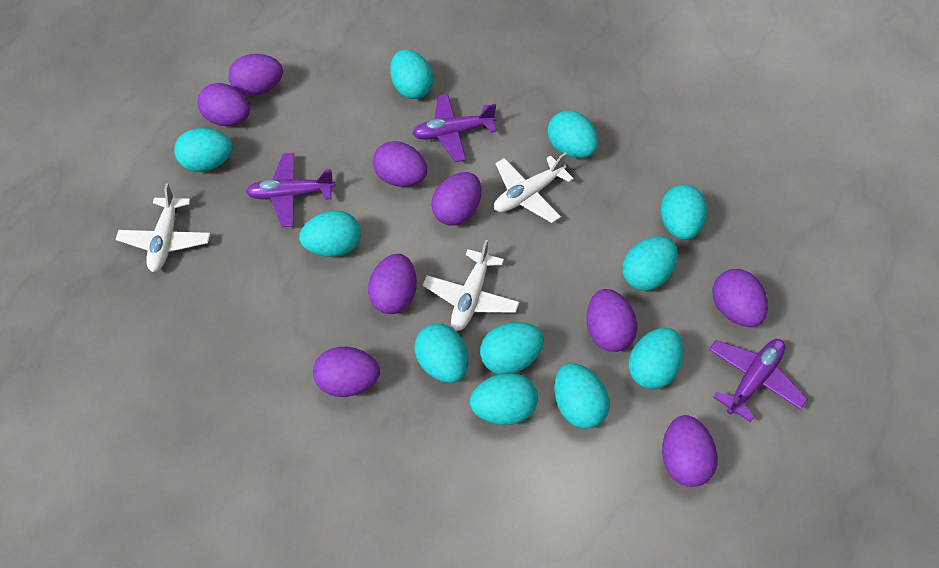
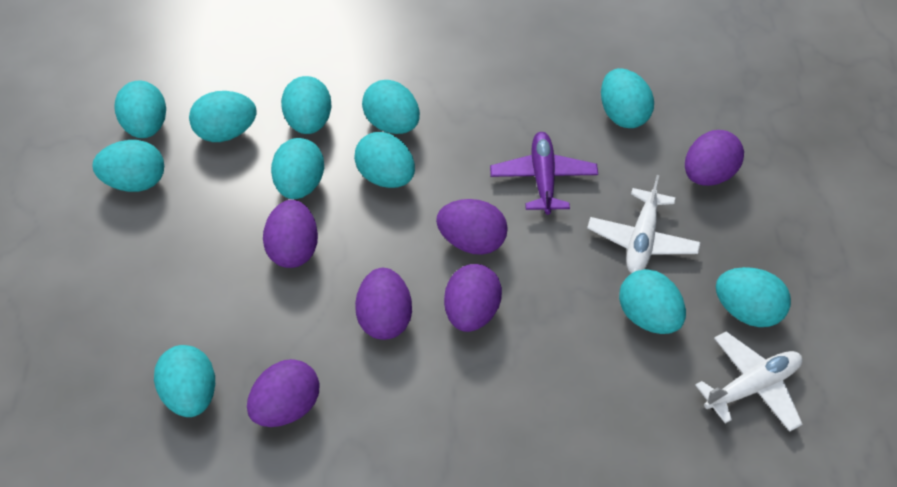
purple egg: 9 -> 6
purple plane: 3 -> 1
white plane: 3 -> 2

